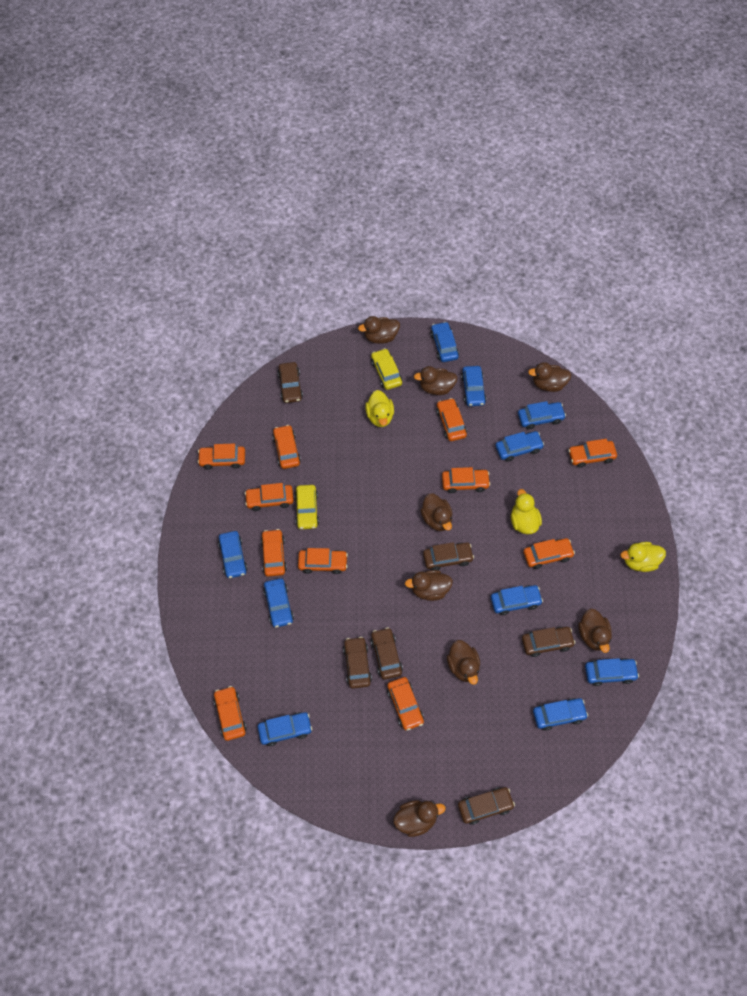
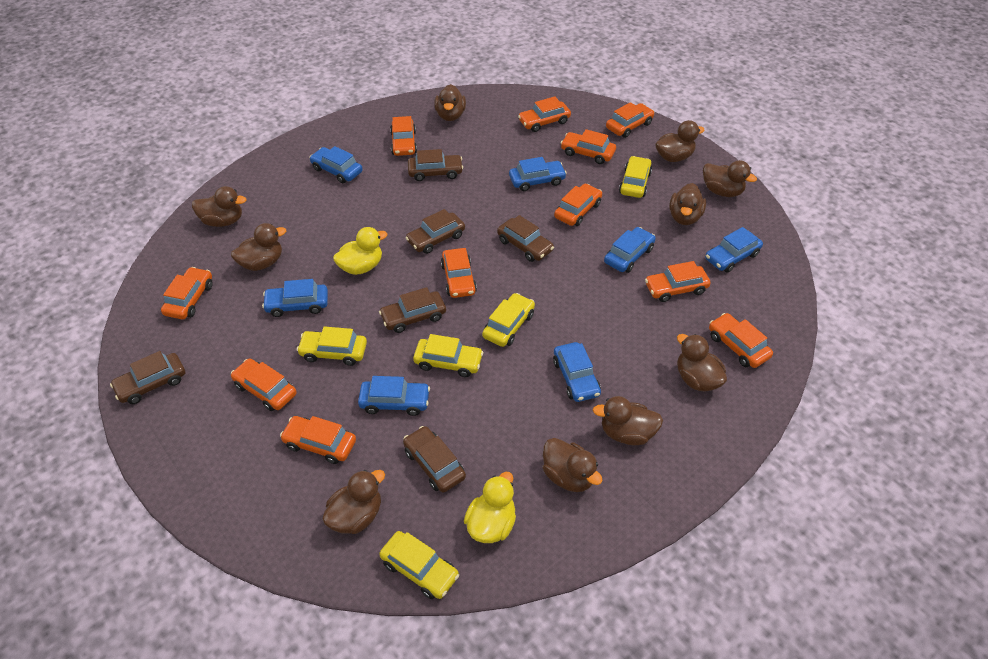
blue car: 10 -> 7
brown duck: 8 -> 10
yellow car: 2 -> 5
yellow duck: 3 -> 2

